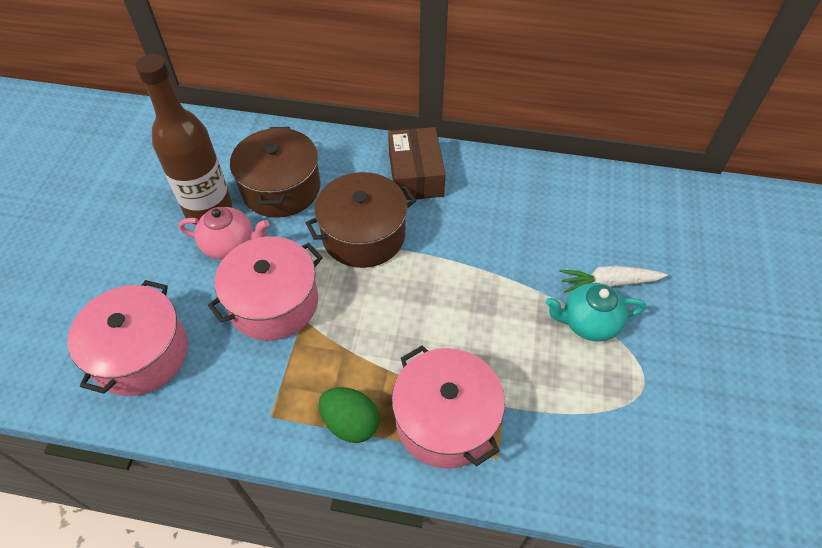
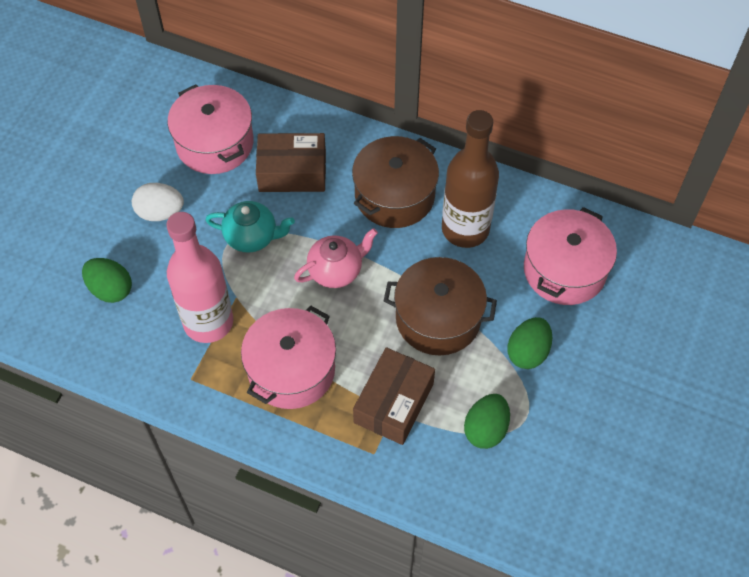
brown box: 1 -> 2
green egg: 1 -> 3
pink bottle: 0 -> 1
white carrot: 1 -> 0
white egg: 0 -> 1

